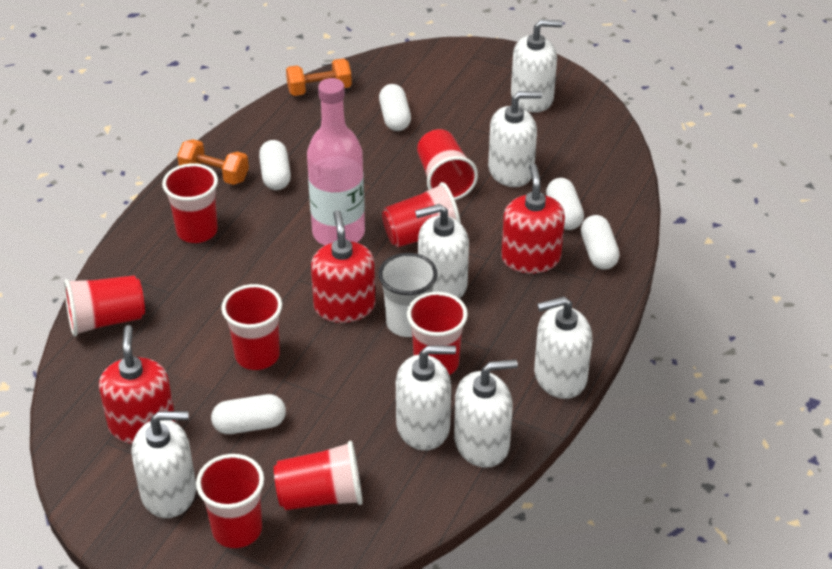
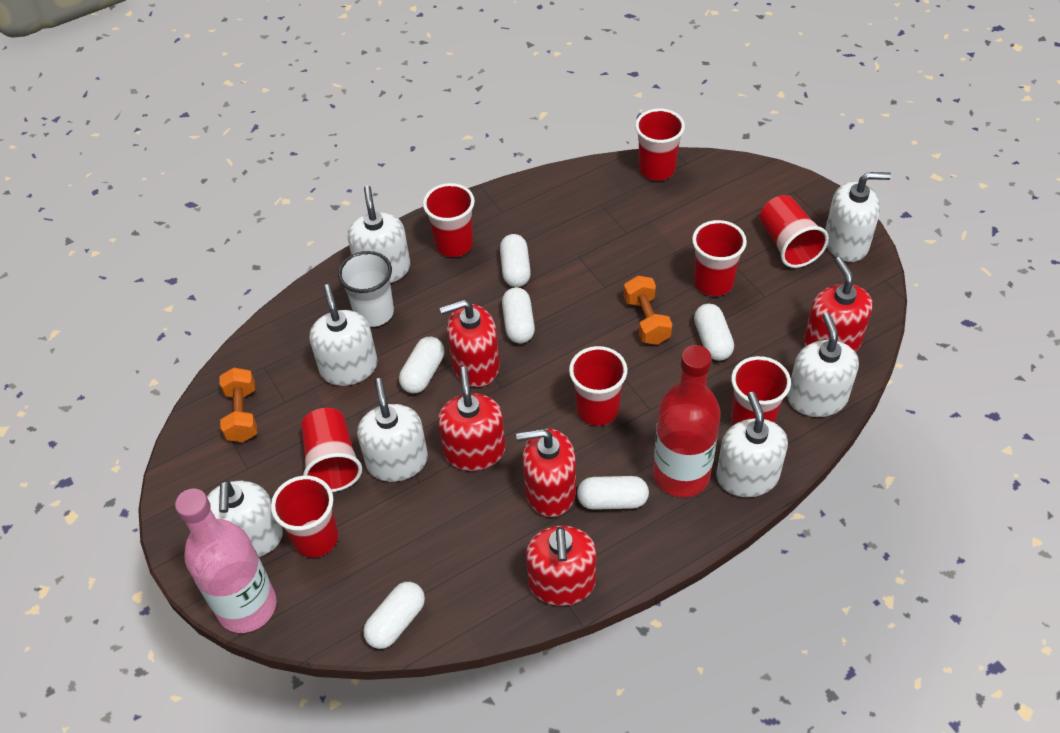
red bottle: 0 -> 1
red soap dispenser: 3 -> 5
white capsule: 5 -> 6

